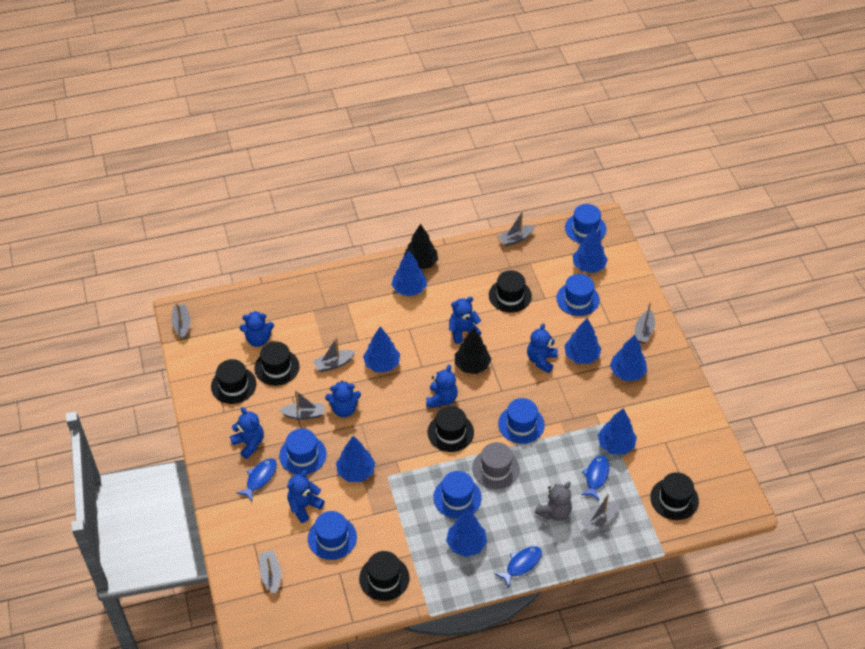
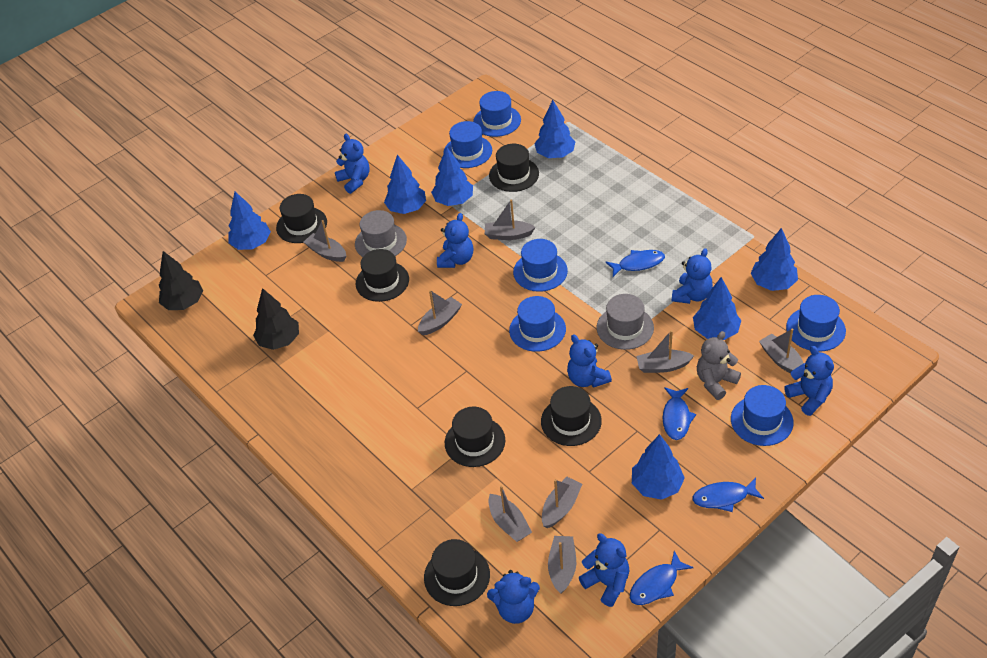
blue fish: 3 -> 4
blue tree: 8 -> 7
grey boat: 7 -> 8
grey hat: 1 -> 2

